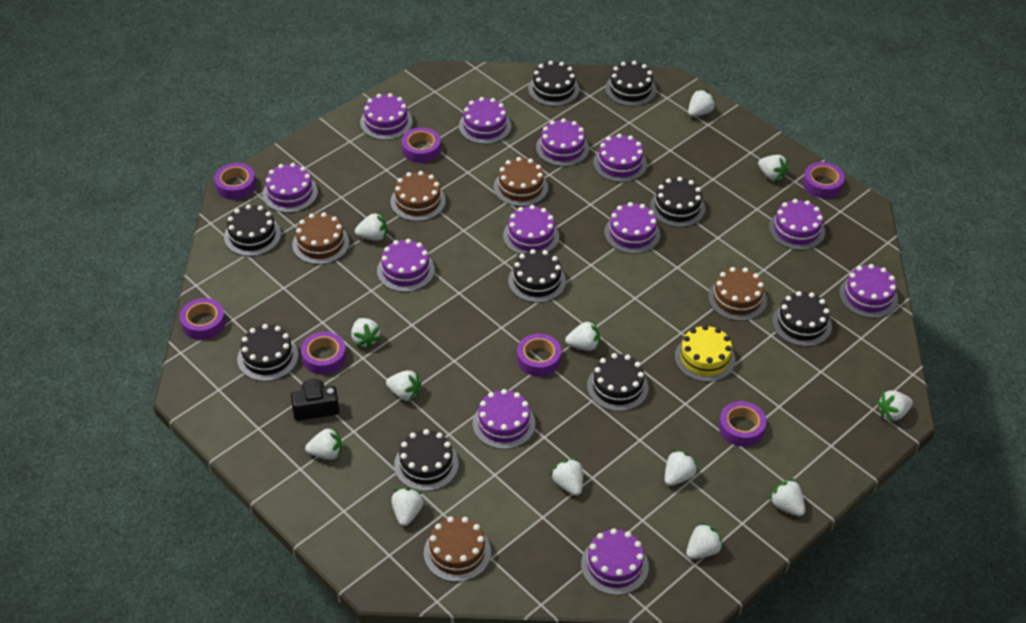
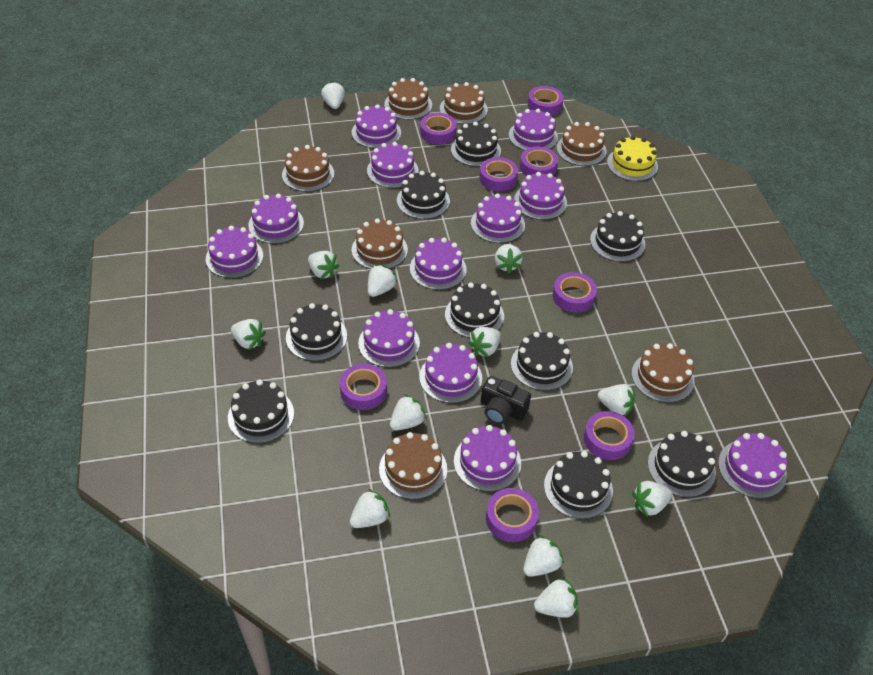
brown cake: 5 -> 7
purple tape: 7 -> 8
white strawberry: 13 -> 12

